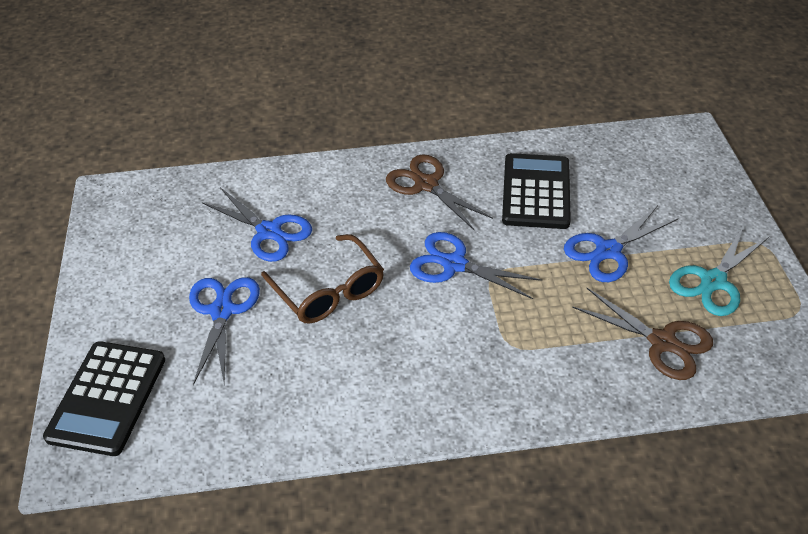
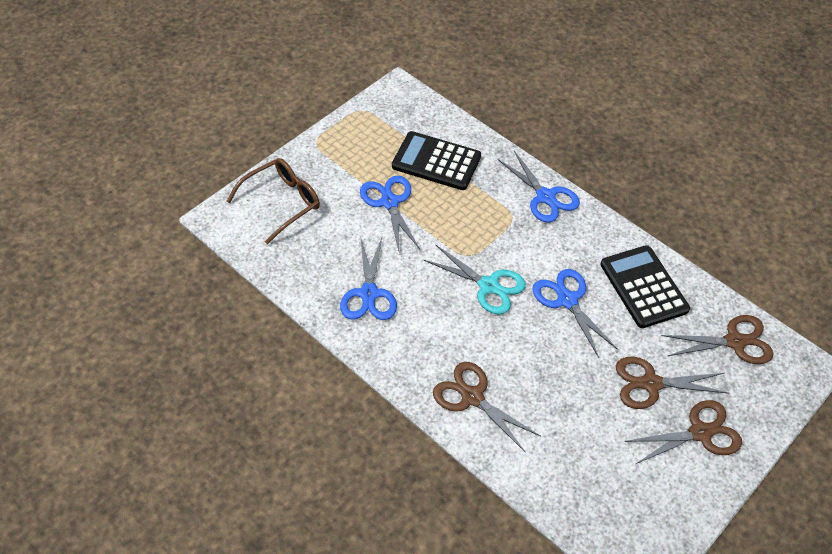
brown scissors: 2 -> 4

